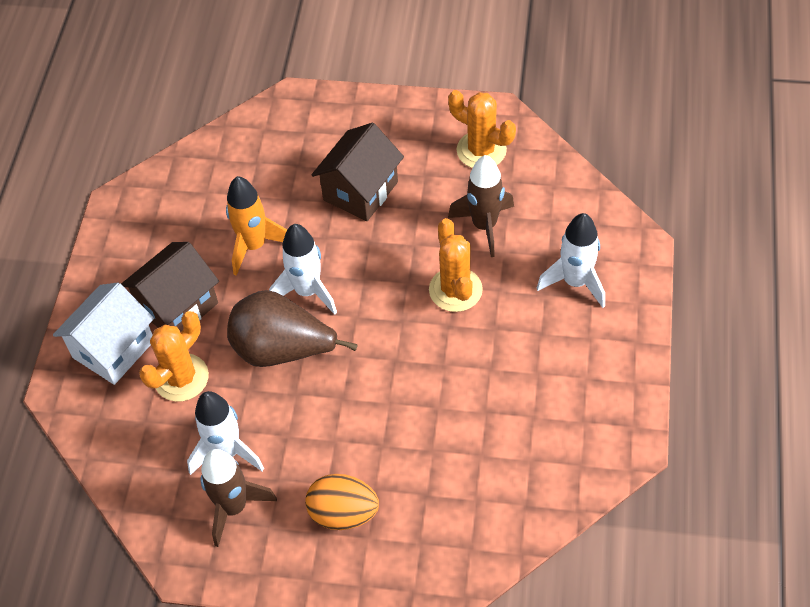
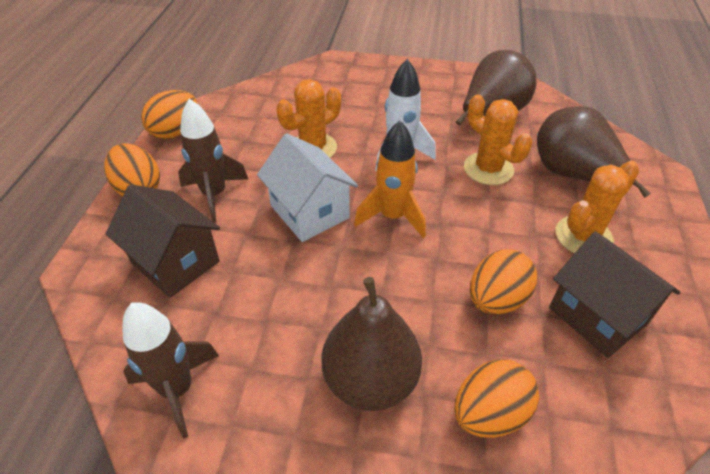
brown pear: 1 -> 3
orange egg: 1 -> 4
white rocket: 3 -> 1

